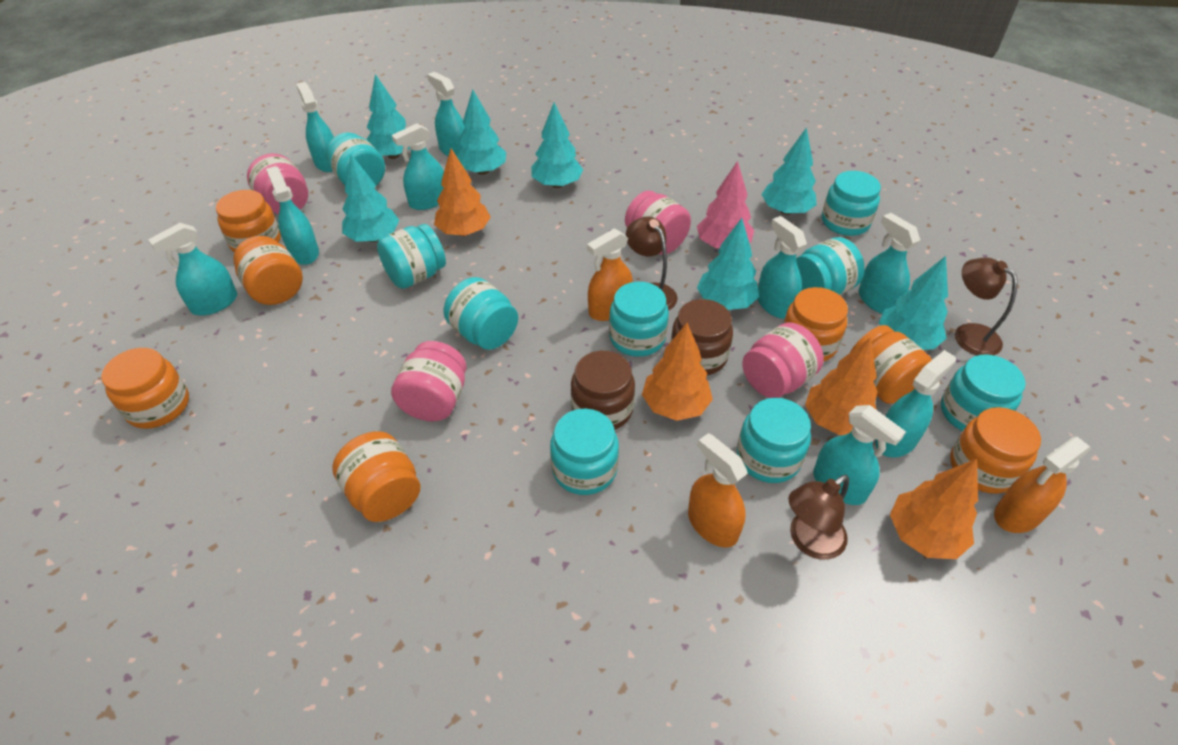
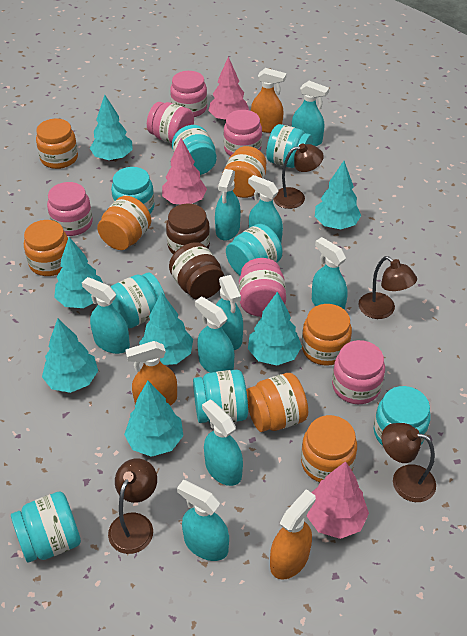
brown lamp: 3 -> 4
orange tree: 4 -> 0
pink jar: 4 -> 6
pink tree: 1 -> 3
turquoise jar: 9 -> 8

